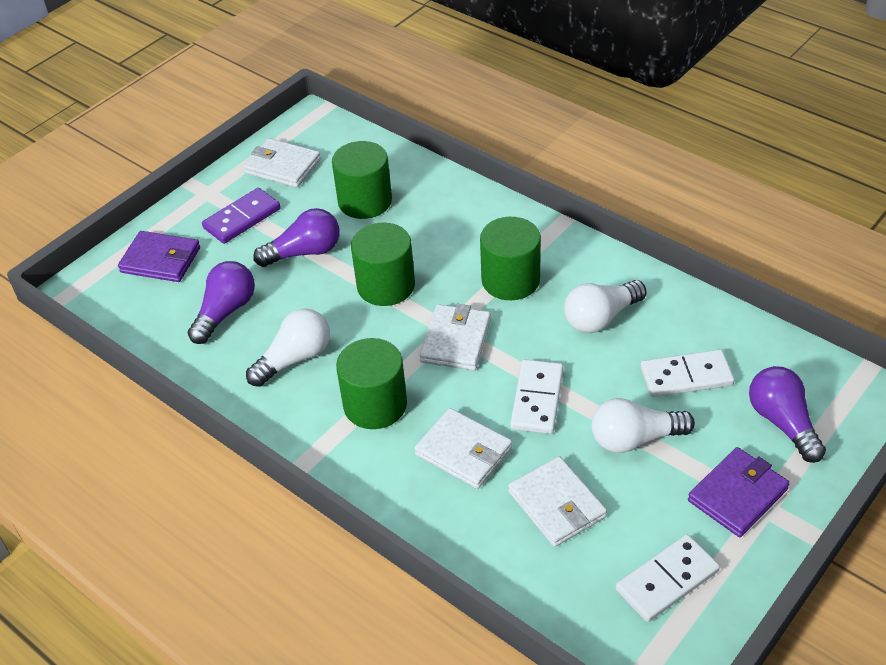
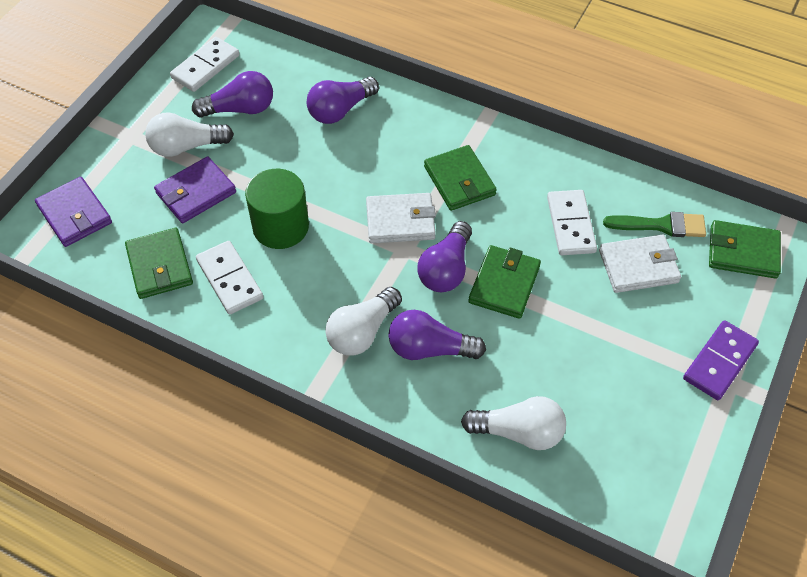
green brush: 0 -> 1
green cylinder: 4 -> 1
green wallet: 0 -> 4
purple light bulb: 3 -> 4
white wallet: 4 -> 2

